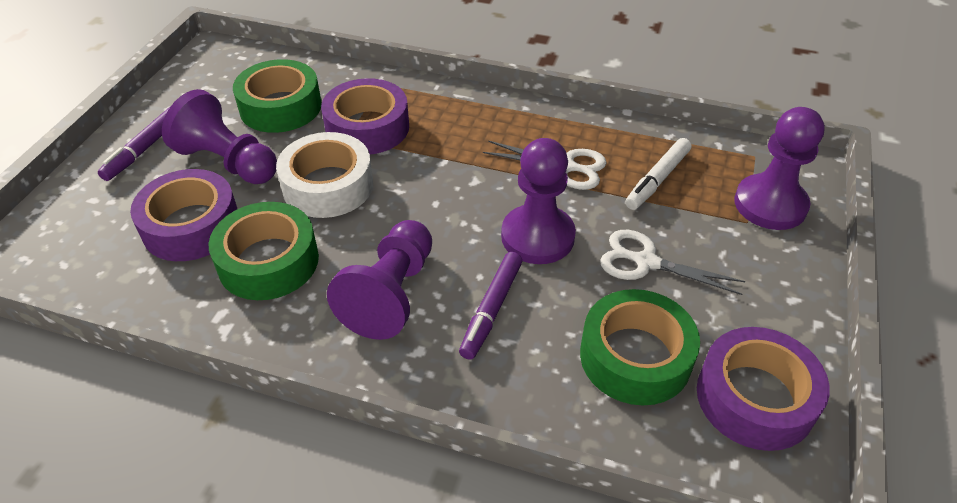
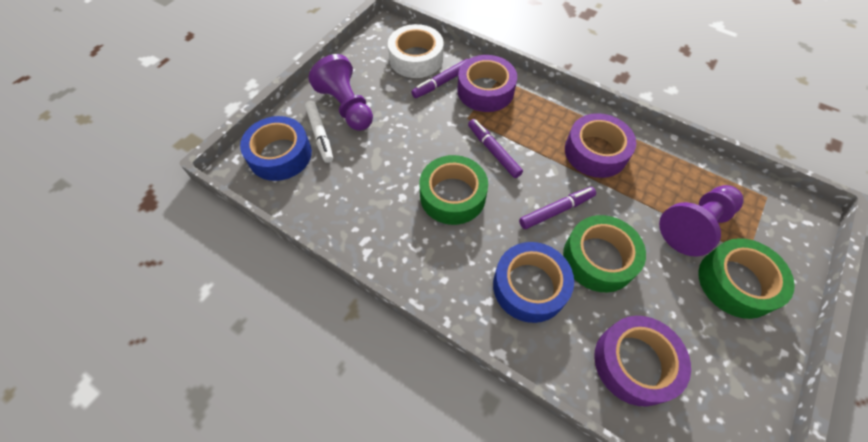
blue tape: 0 -> 2
purple marker: 2 -> 3
purple pawn: 4 -> 2
white scissors: 2 -> 0

